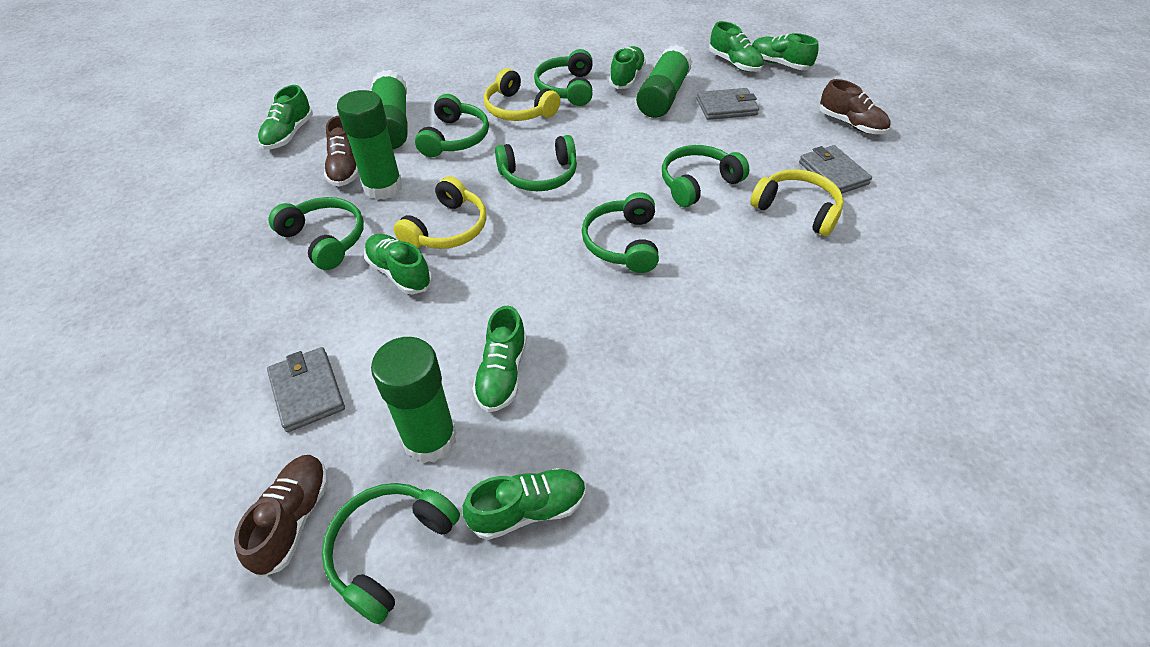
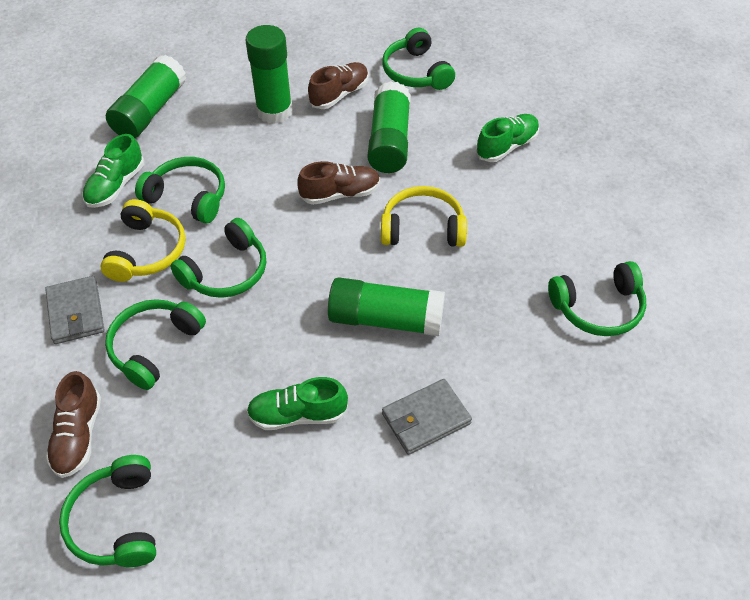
green headphones: 7 -> 6
green shoe: 7 -> 3
grey wallet: 3 -> 2
yellow headphones: 3 -> 2

